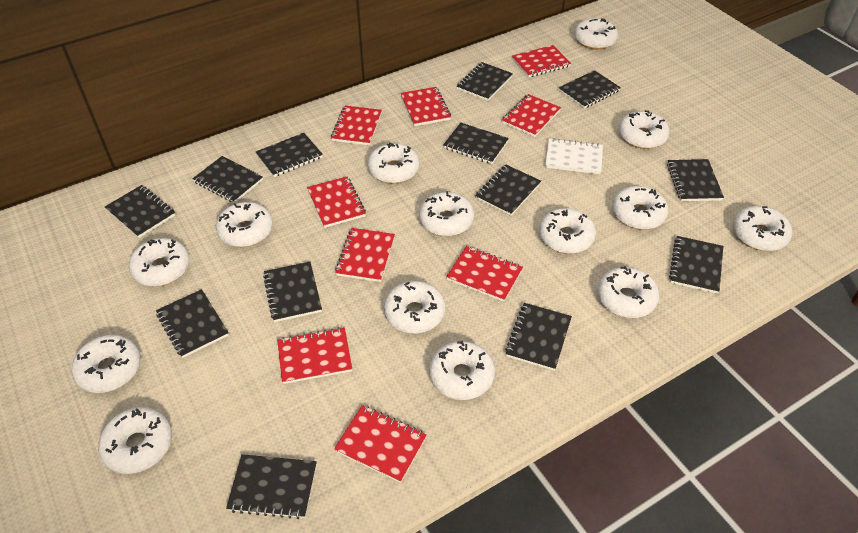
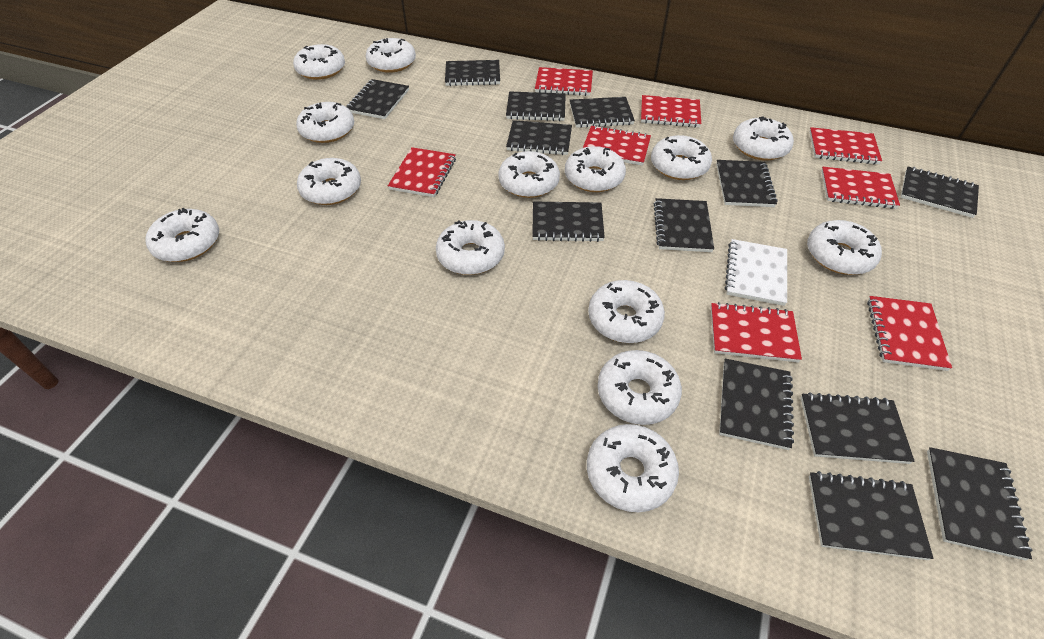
red notebook: 9 -> 8

